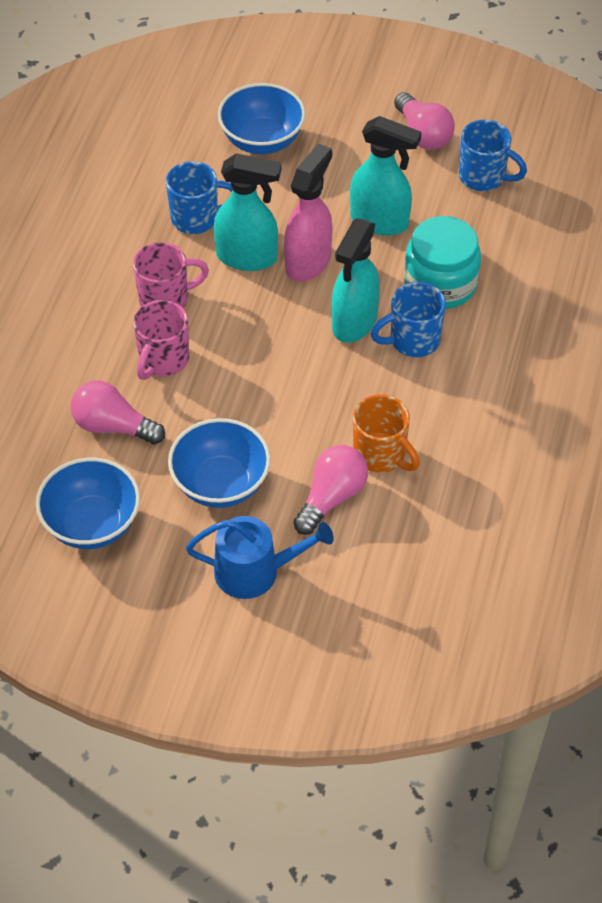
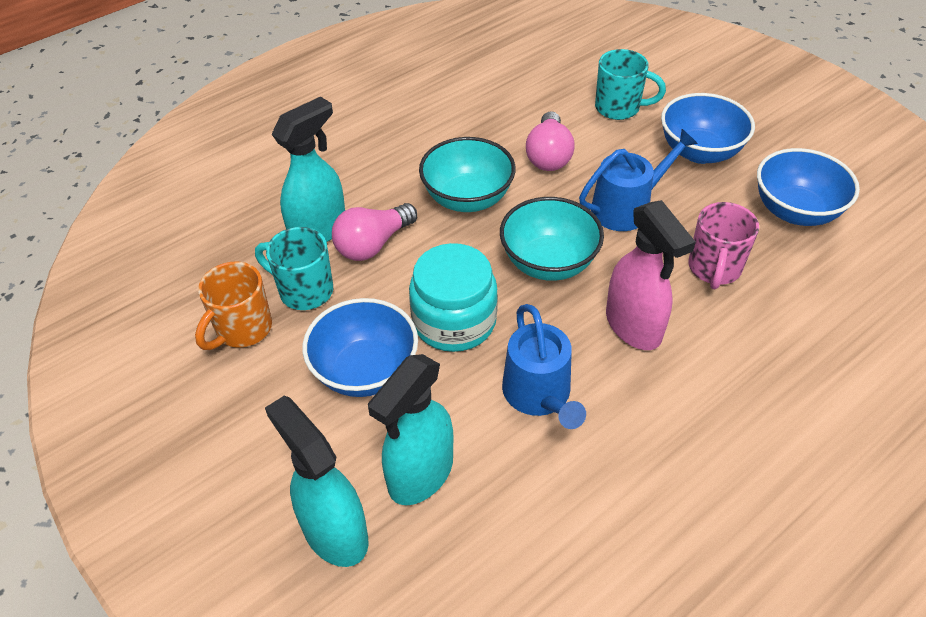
blue mug: 3 -> 0
blue watering can: 1 -> 2
pink light bulb: 3 -> 2
pink mug: 2 -> 1
turquoise bowl: 0 -> 2
turquoise mug: 0 -> 2

